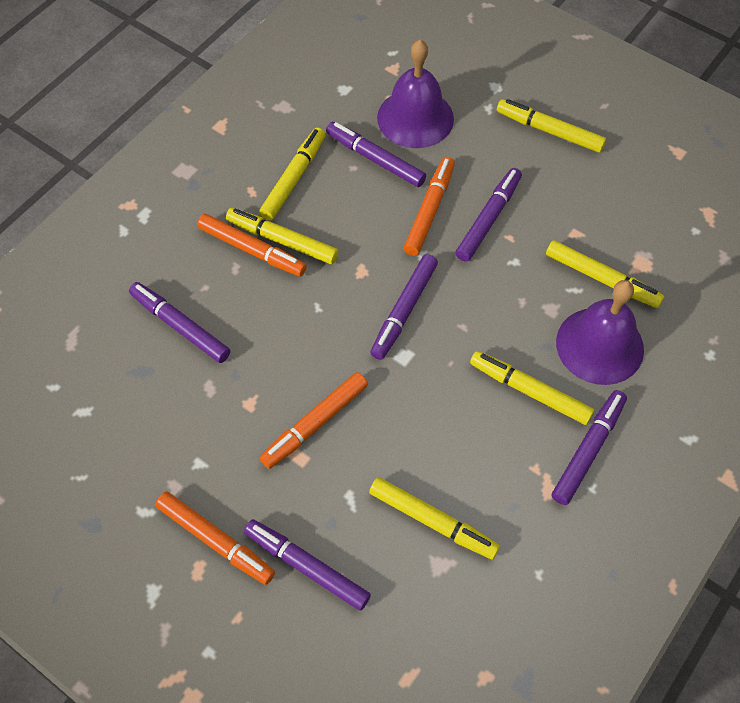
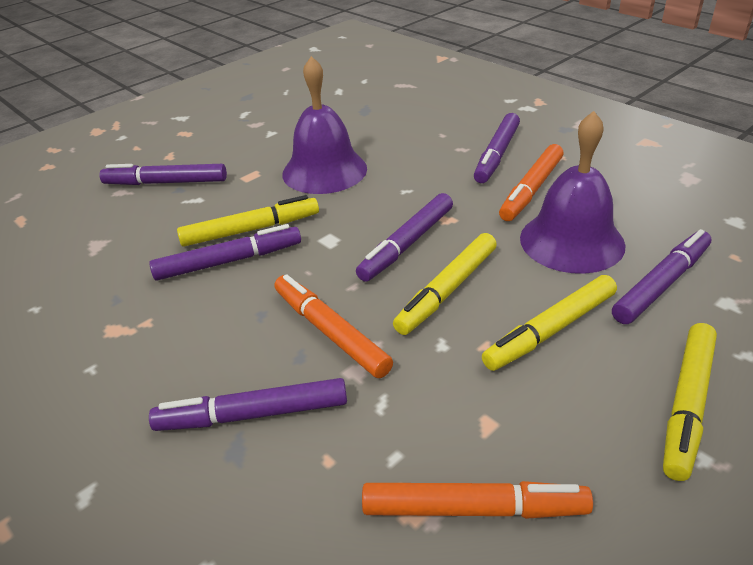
orange marker: 4 -> 3
yellow marker: 6 -> 4

